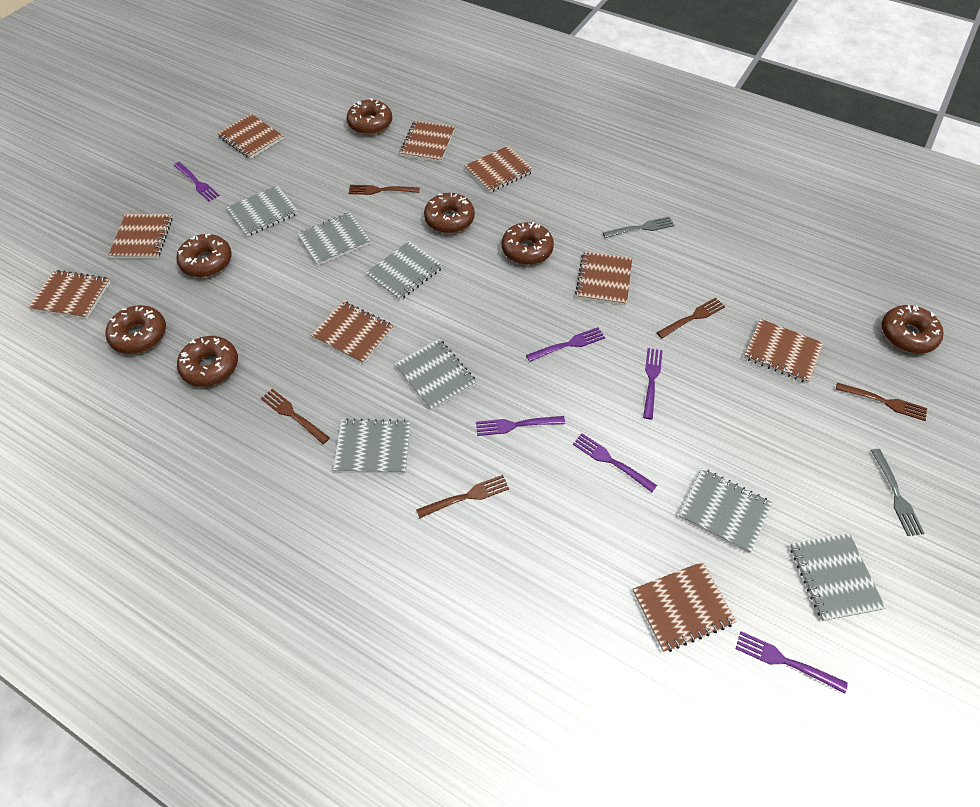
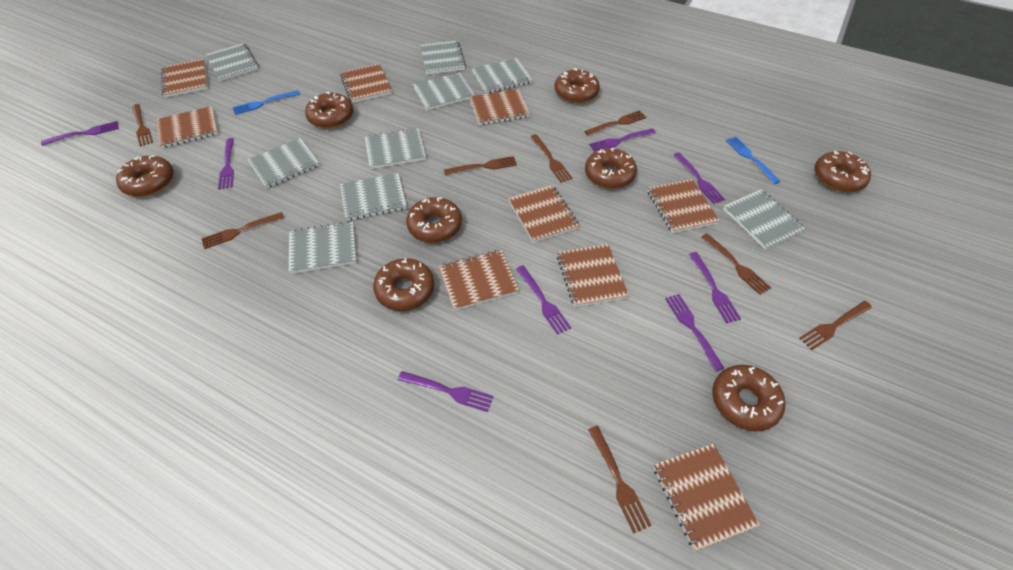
blue fork: 0 -> 2
brown donut: 7 -> 8
brown fork: 5 -> 8
grey fork: 2 -> 0
grey notebook: 7 -> 9
purple fork: 6 -> 8

